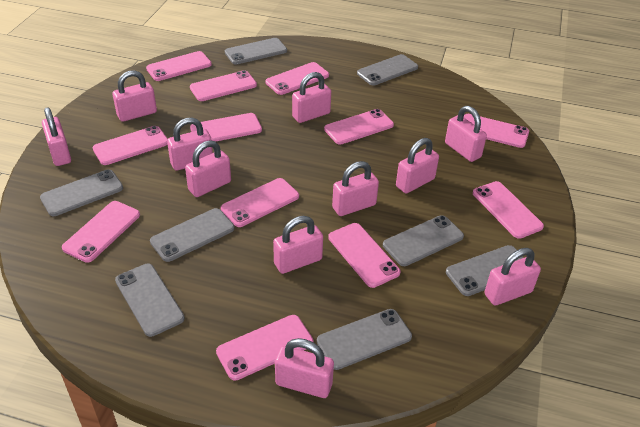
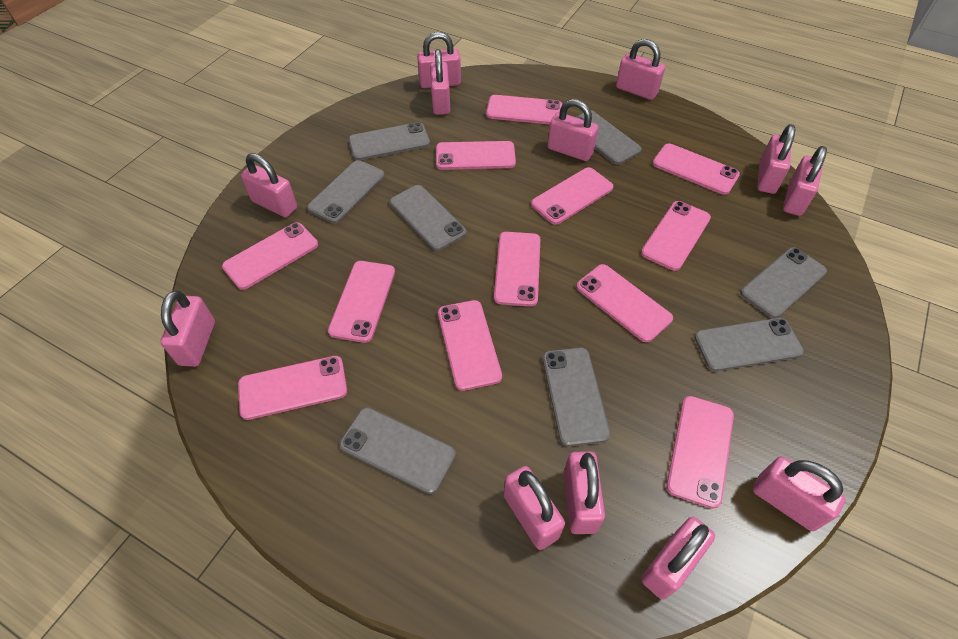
pink padlock: 11 -> 12

